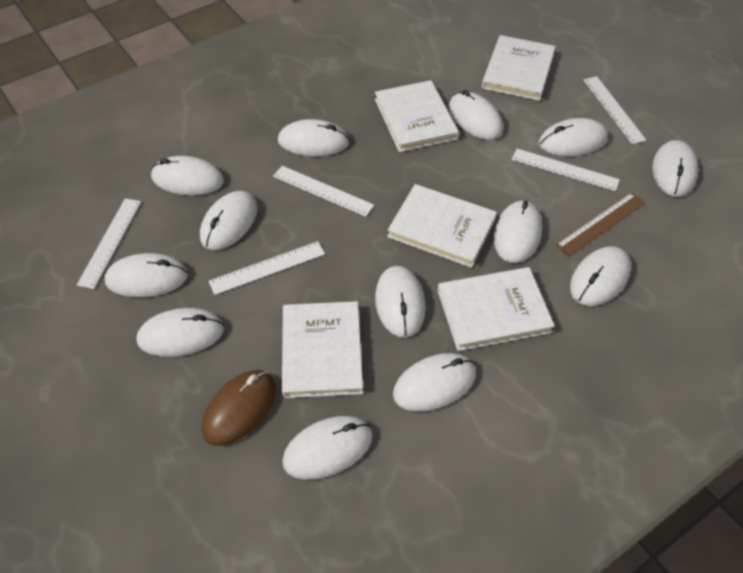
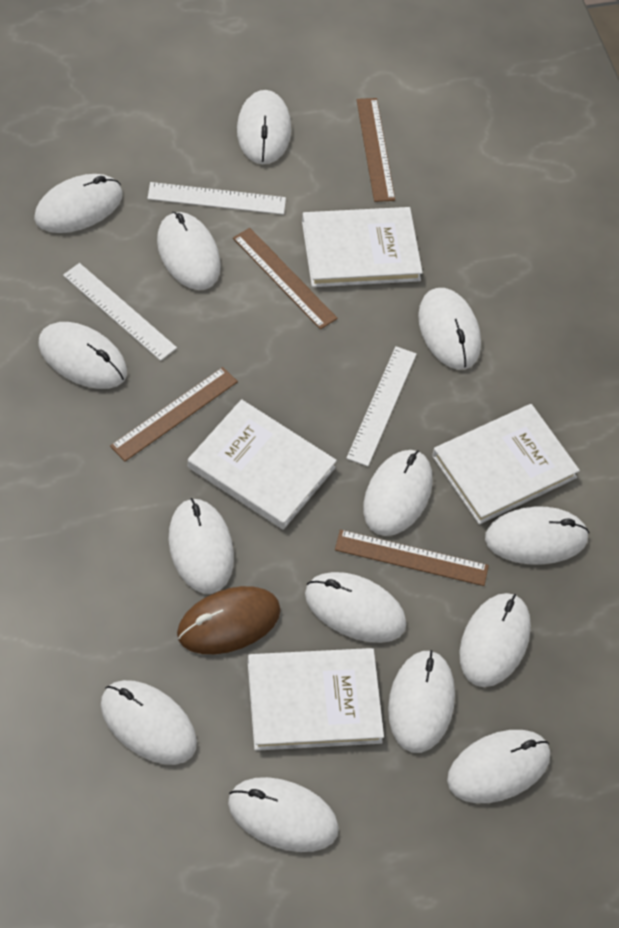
brown ruler: 1 -> 4
white book: 5 -> 4
white mouse: 13 -> 14
white ruler: 5 -> 3

